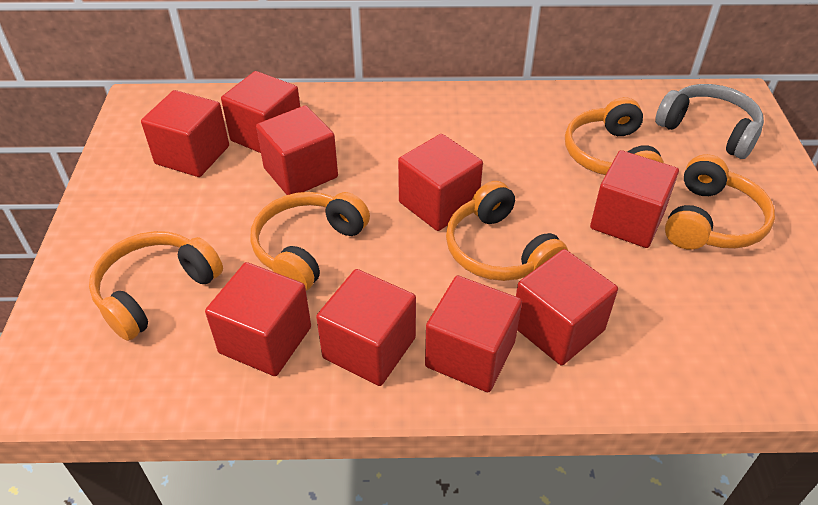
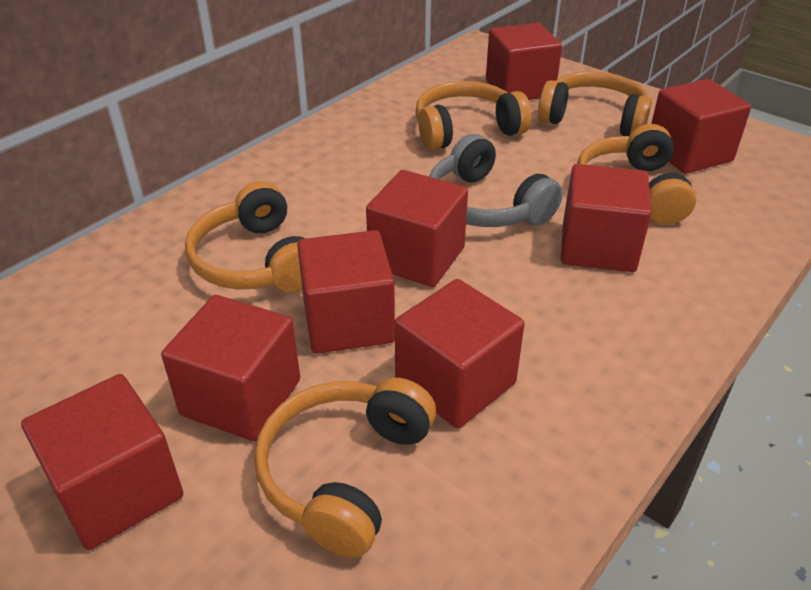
red cube: 9 -> 8

